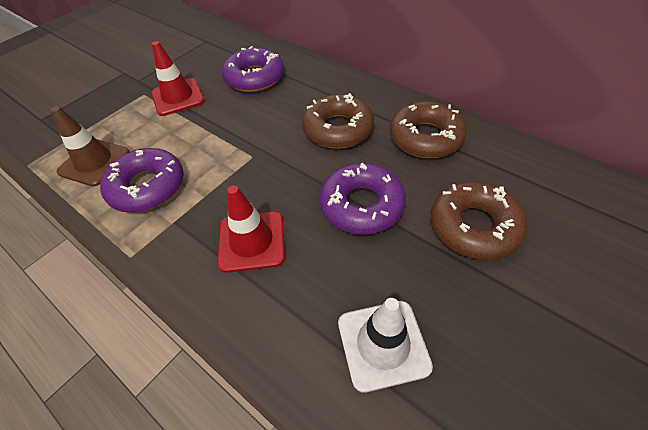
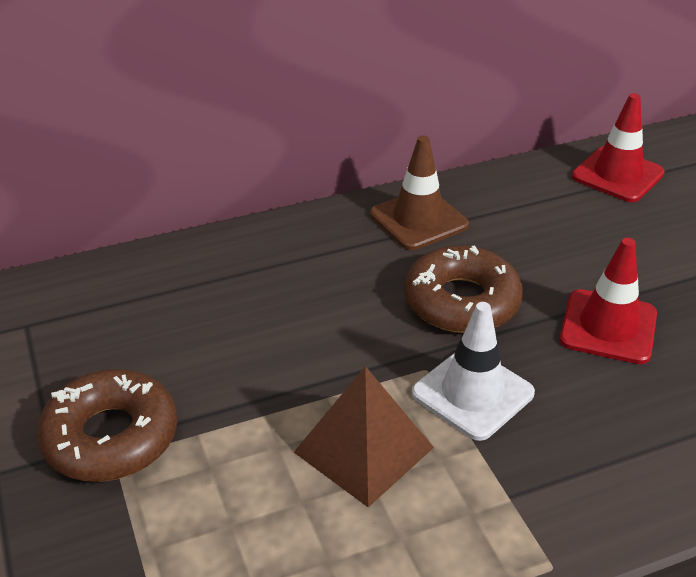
brown donut: 3 -> 2
brown pyramid: 0 -> 1
purple donut: 3 -> 0

